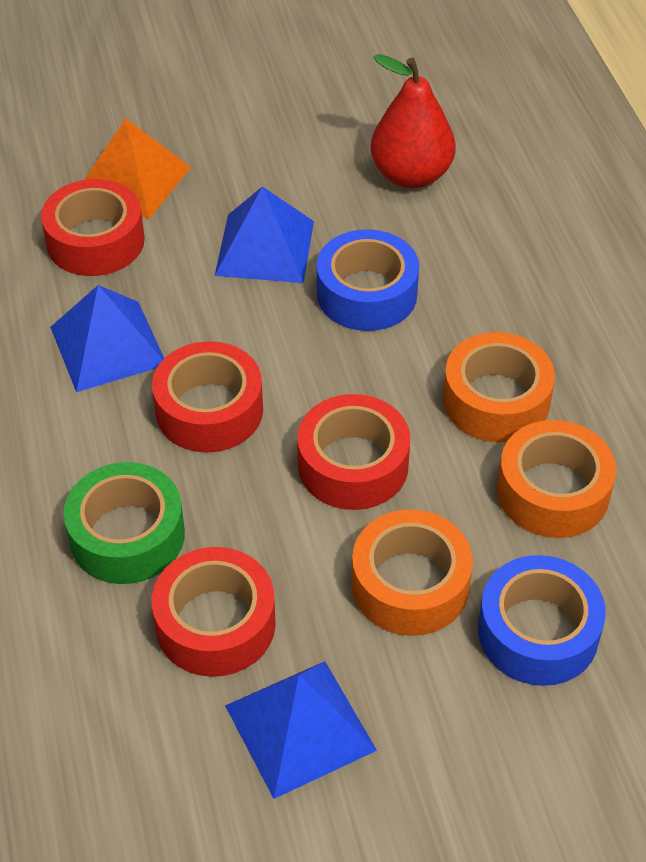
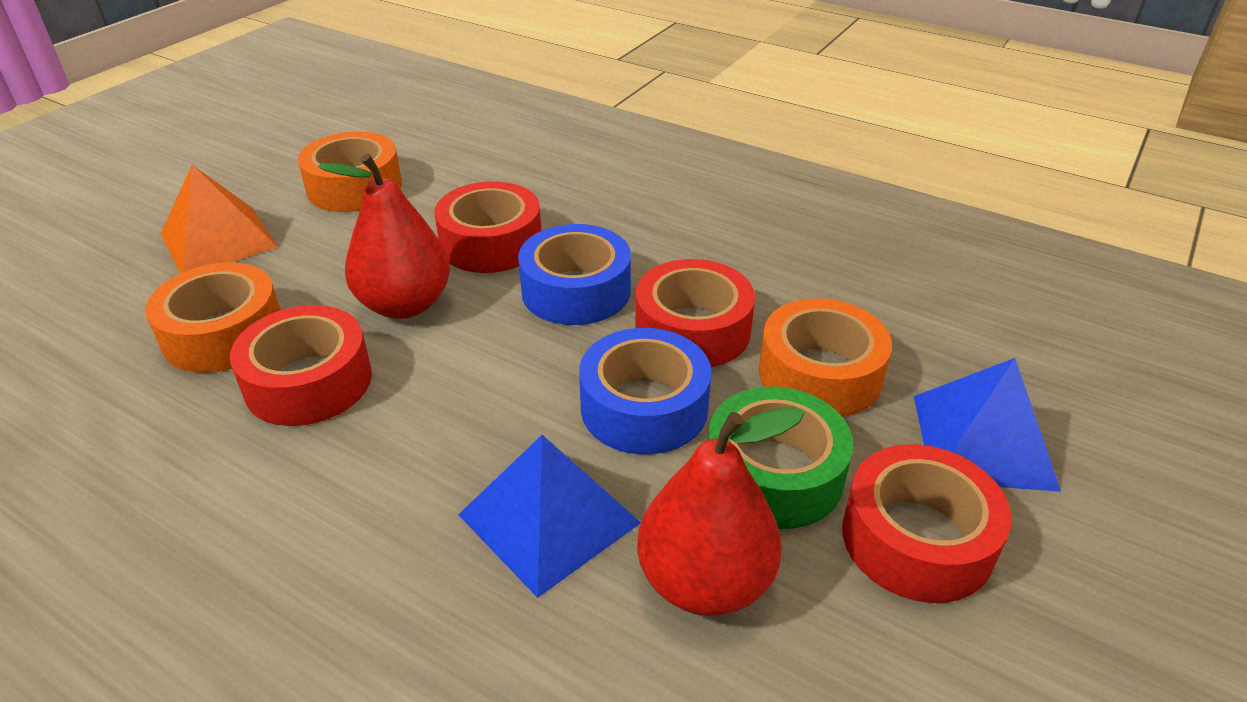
blue pyramid: 3 -> 2
red pear: 1 -> 2

